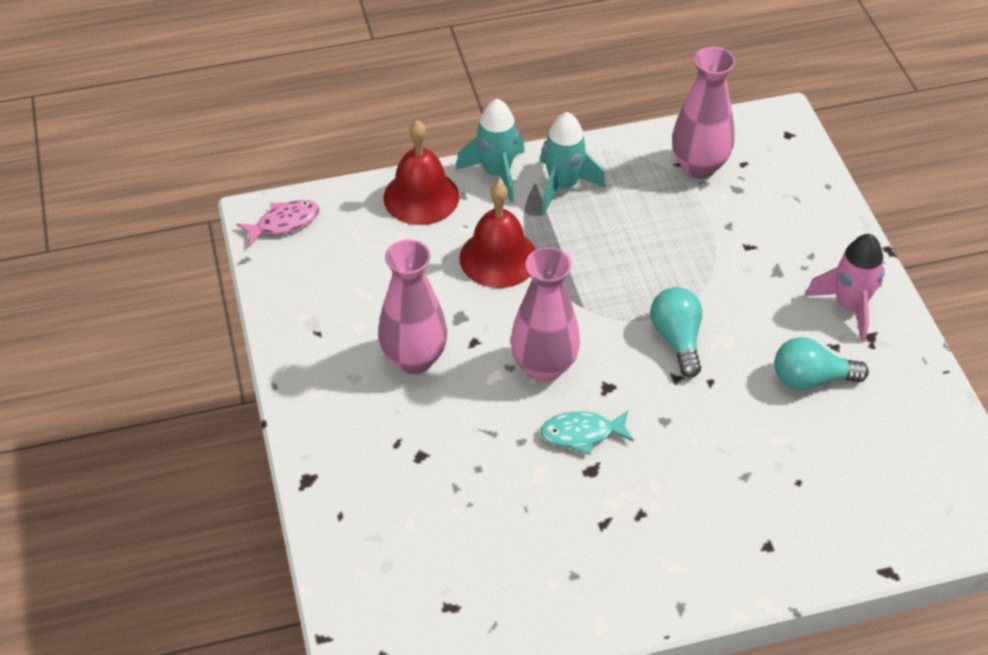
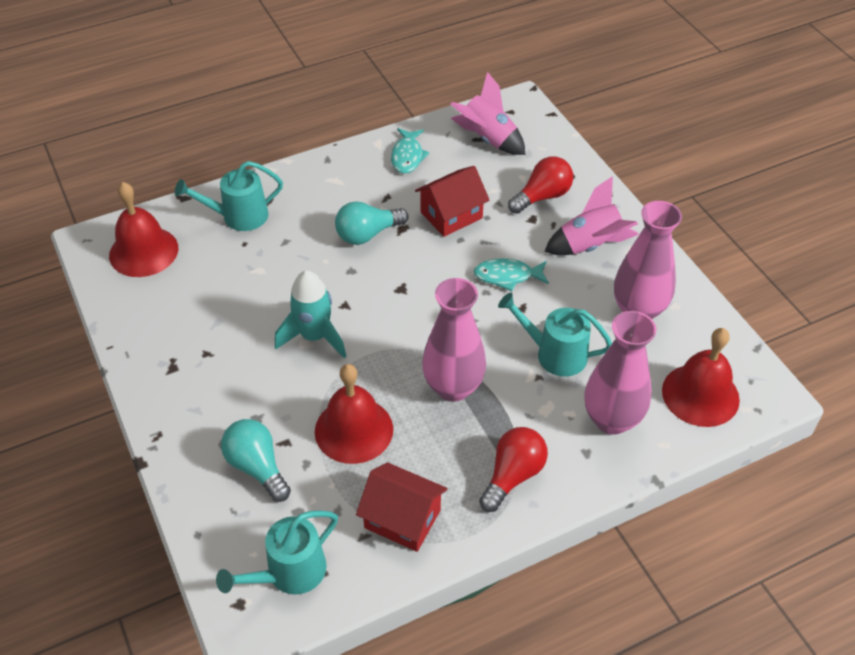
pink fish: 1 -> 0
pink rocket: 1 -> 2
red bell: 2 -> 3
red house: 0 -> 2
red light bulb: 0 -> 2
turquoise fish: 1 -> 2
turquoise rocket: 2 -> 1
turquoise watering can: 0 -> 3

